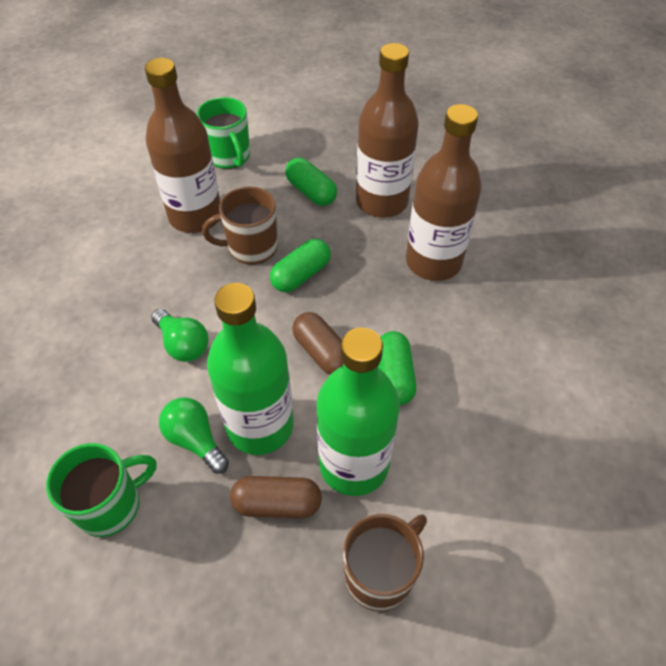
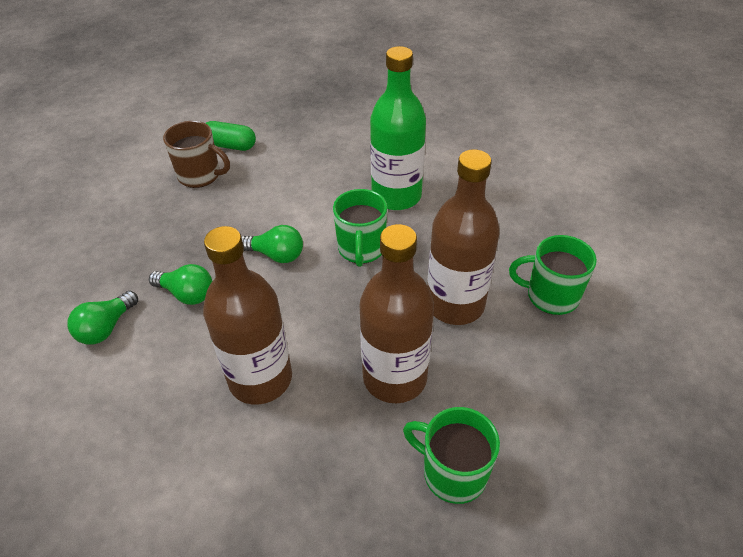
brown capsule: 2 -> 0
brown mug: 2 -> 1
green bottle: 2 -> 1
green capsule: 3 -> 1
green light bulb: 2 -> 3
green mug: 2 -> 3

